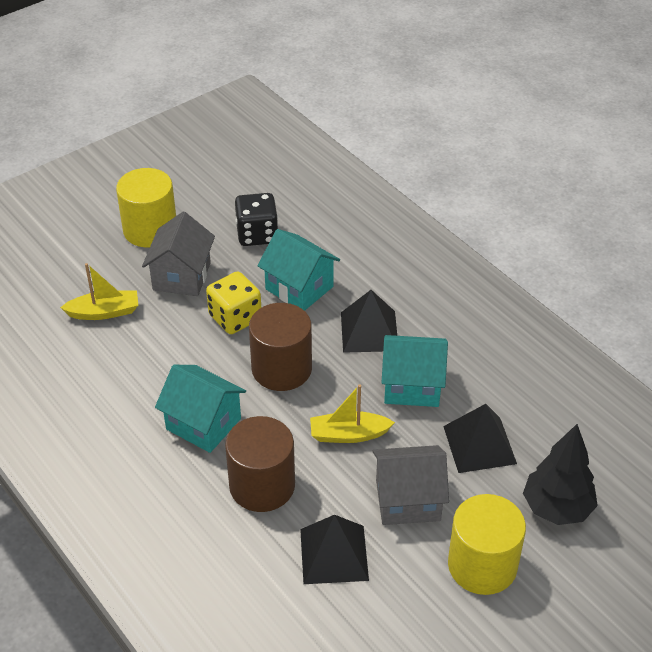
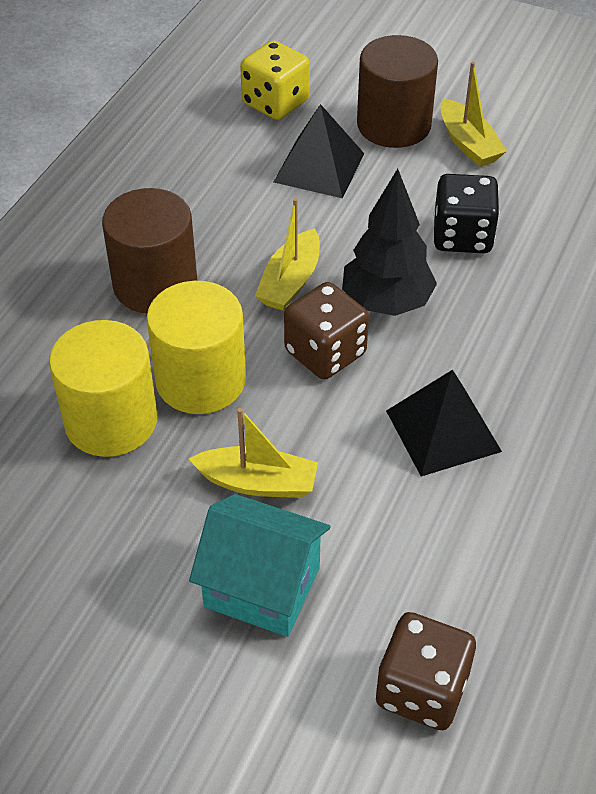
black pyramid: 3 -> 2
brown dice: 0 -> 2
grey house: 2 -> 0
turquoise house: 3 -> 1
yellow boat: 2 -> 3

